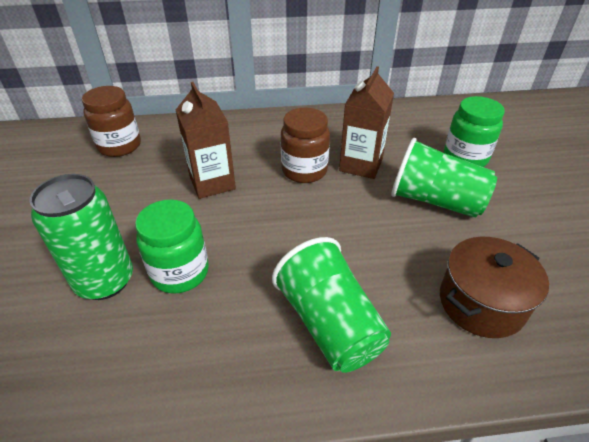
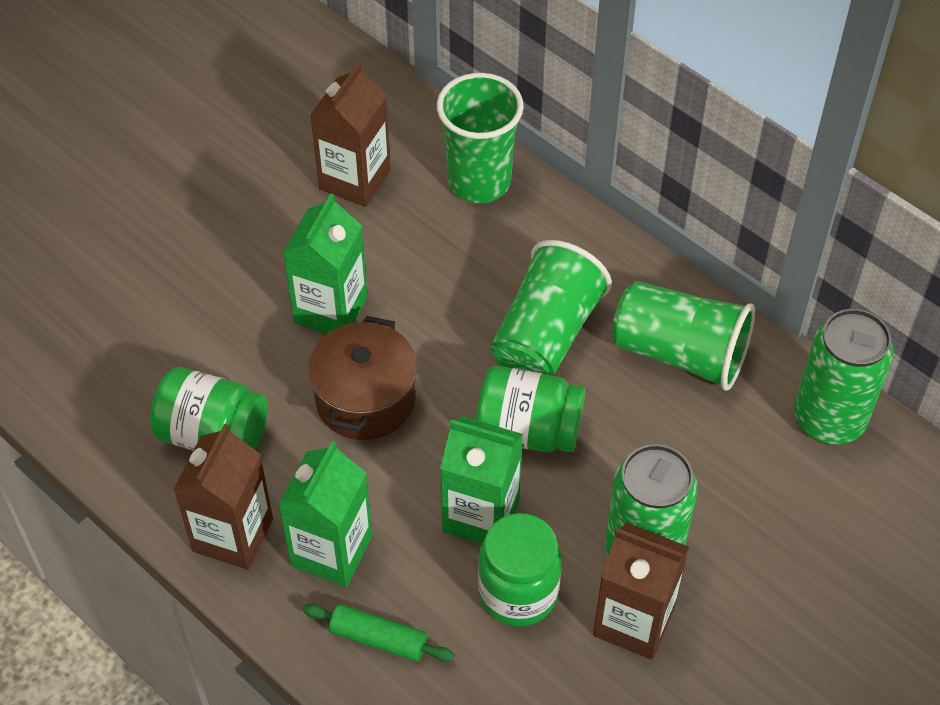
brown carton: 2 -> 3
brown jar: 2 -> 0
green can: 1 -> 2
green carton: 0 -> 3
green cup: 2 -> 3
green jar: 2 -> 3
green rolling pin: 0 -> 1

